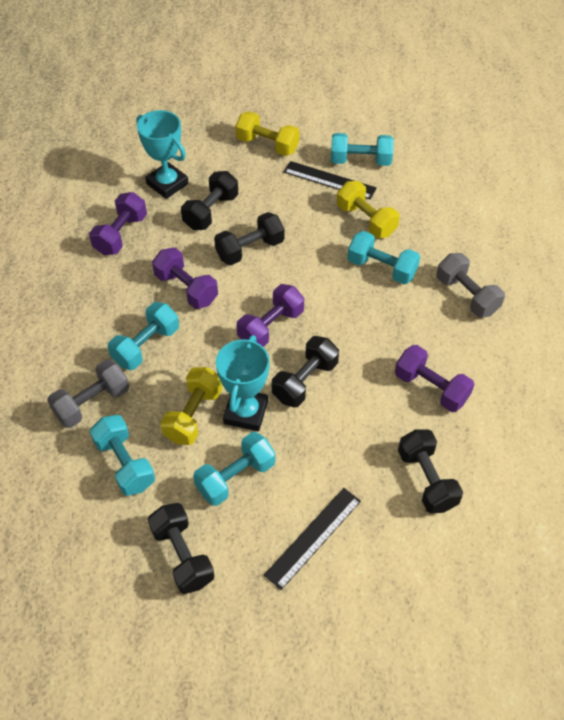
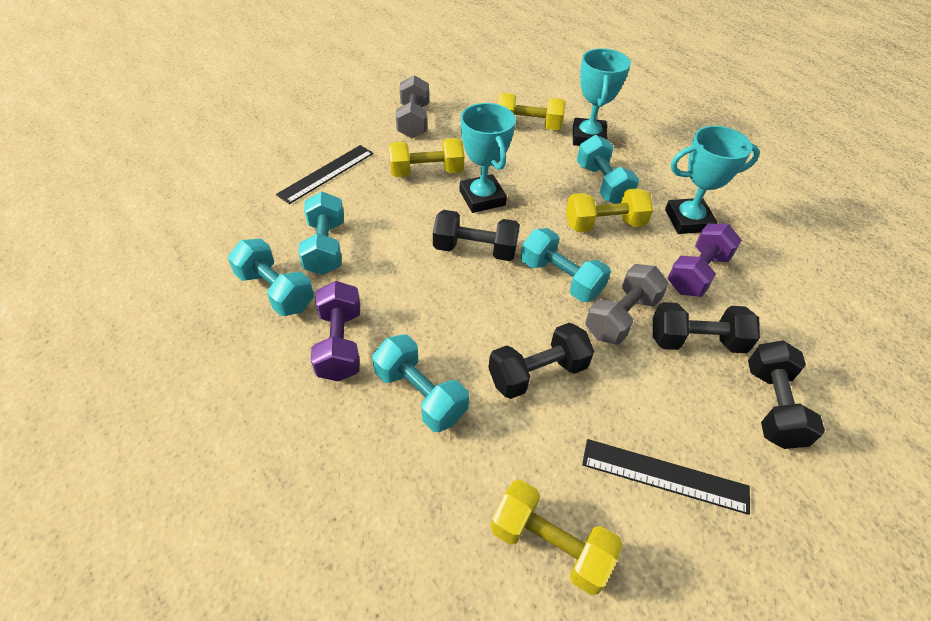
black dumbbell: 5 -> 4
purple dumbbell: 4 -> 2
turquoise trophy: 2 -> 3
yellow dumbbell: 3 -> 4

